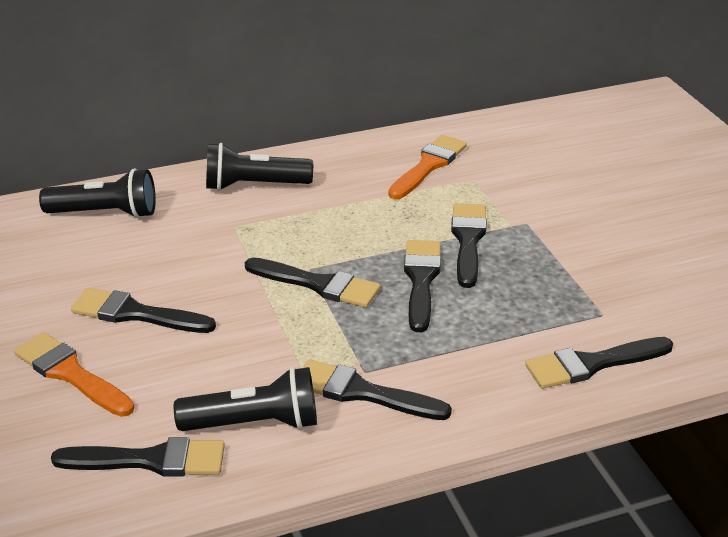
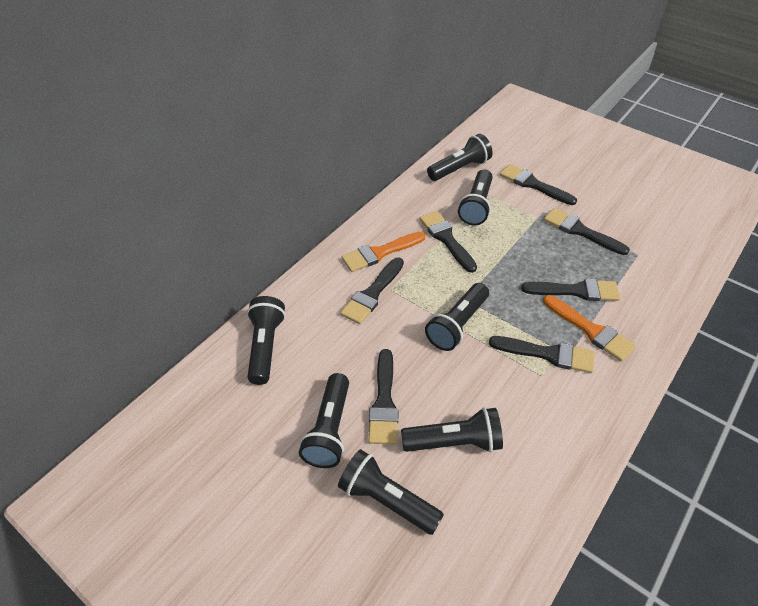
black flashlight: 3 -> 7

